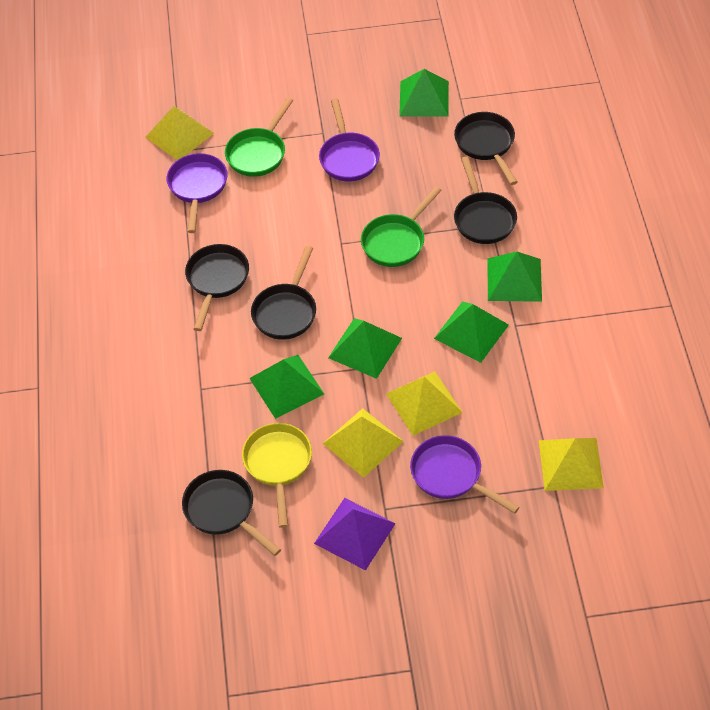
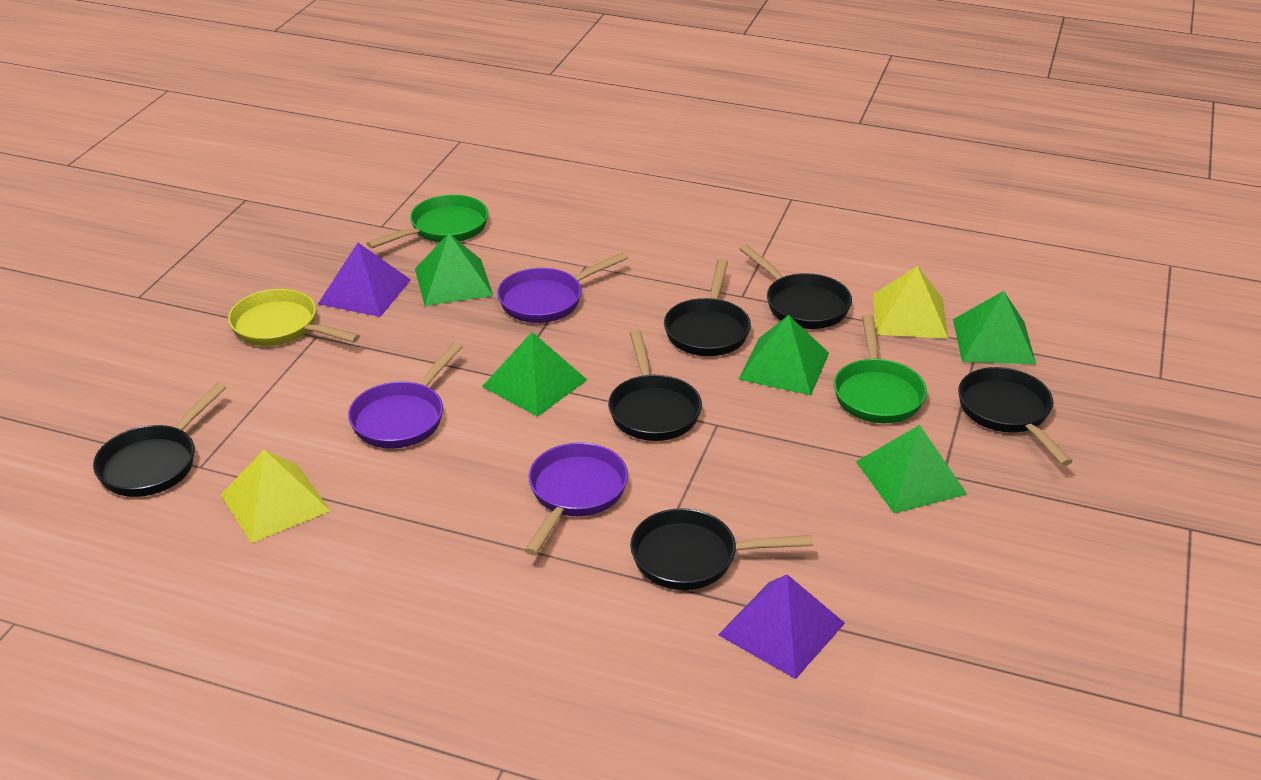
black pan: 5 -> 6
purple pyramid: 1 -> 2
yellow pyramid: 4 -> 2

